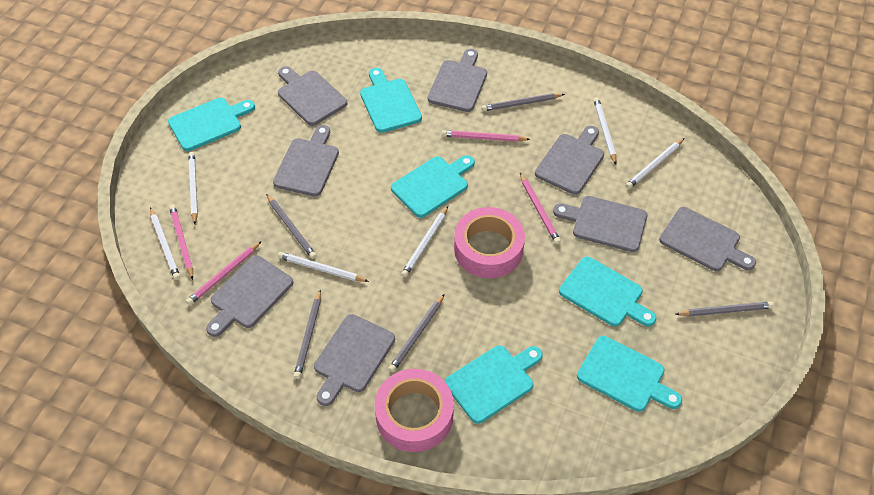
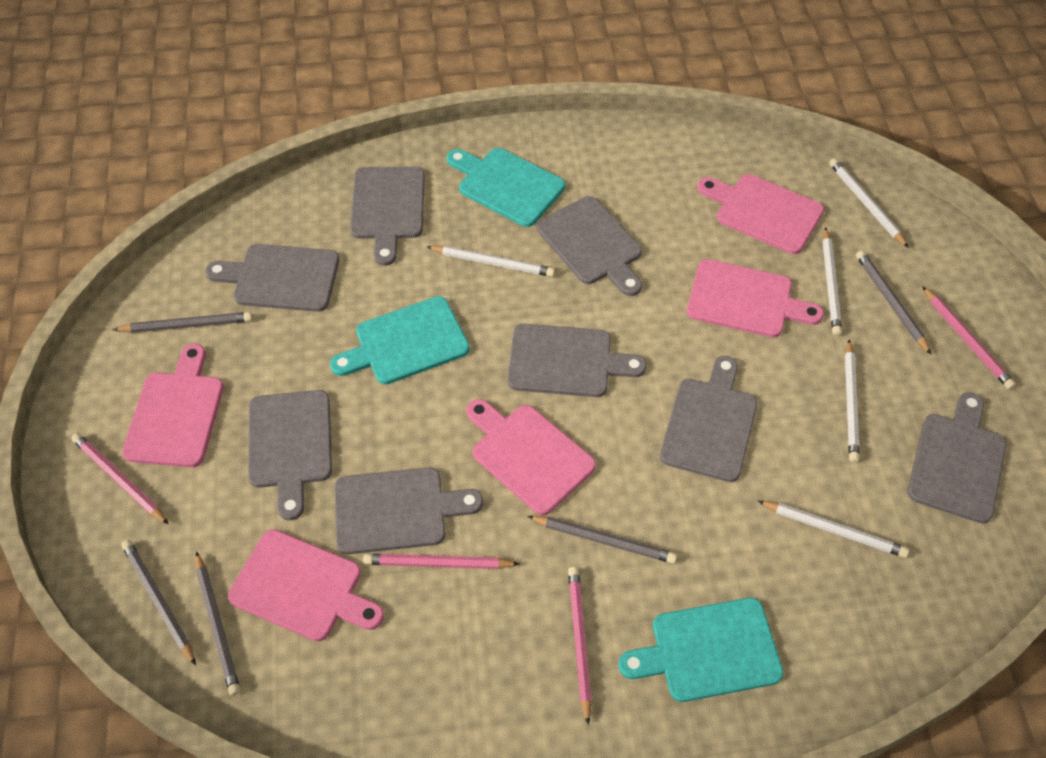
pink cutting board: 0 -> 5
pink tape: 2 -> 0
turquoise cutting board: 6 -> 3
white pencil: 6 -> 5

